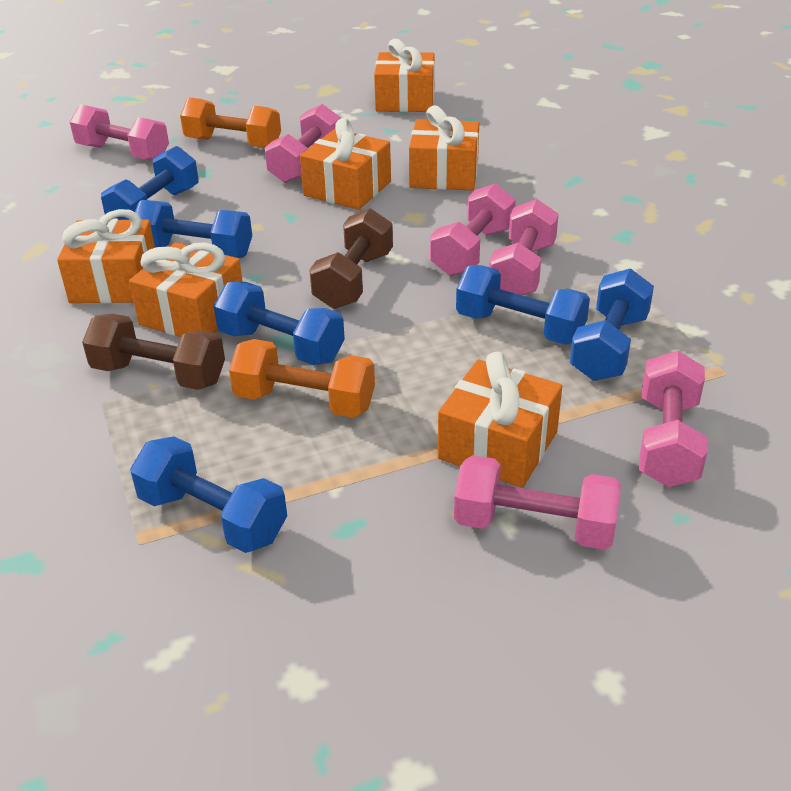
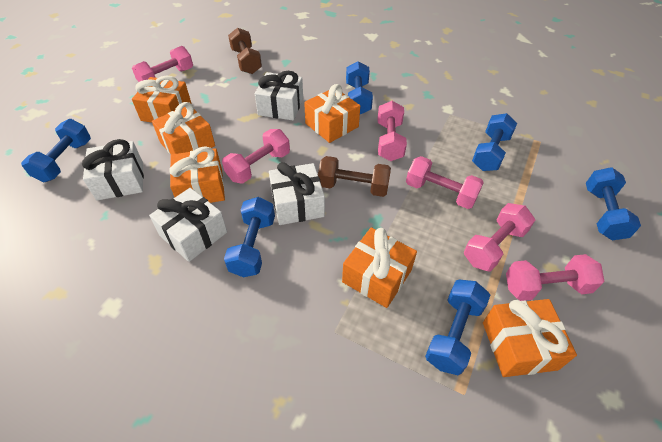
orange dumbbell: 2 -> 0
white gift: 0 -> 4

